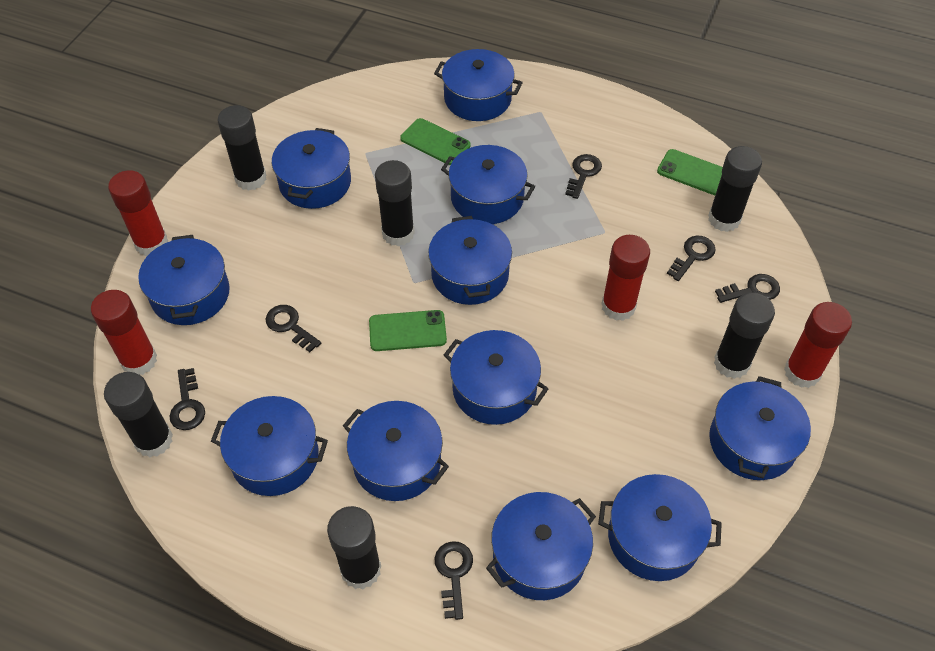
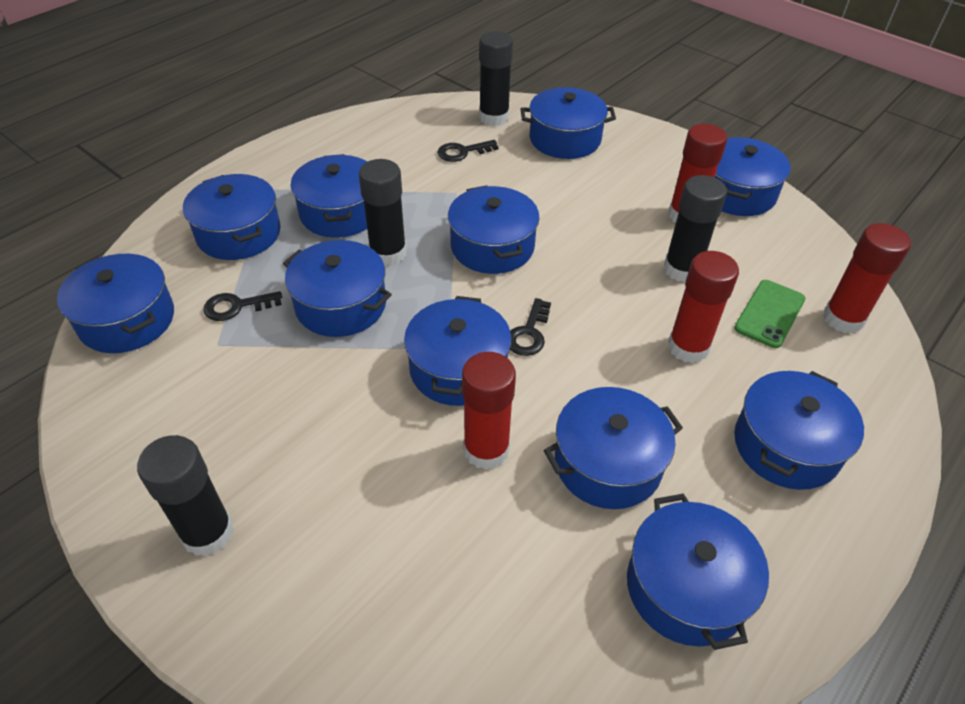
black glue stick: 6 -> 4
black key: 6 -> 3
green phone: 3 -> 1

